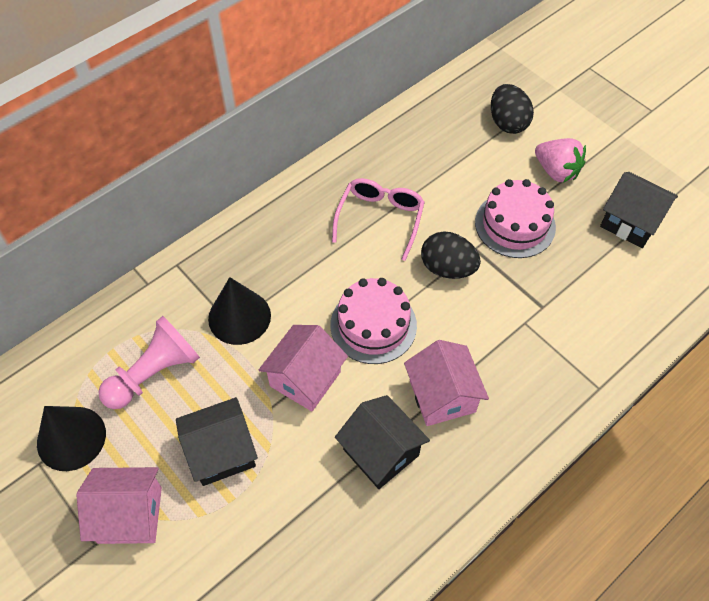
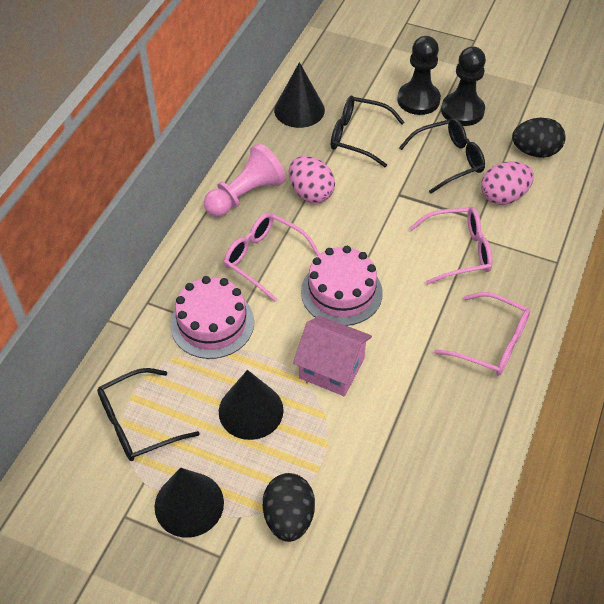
black cone: 2 -> 3
black glasses: 0 -> 3
black house: 3 -> 0
black pawn: 0 -> 2
pink egg: 0 -> 2
pink glasses: 1 -> 3
pink house: 3 -> 1
pink strawberry: 1 -> 0

